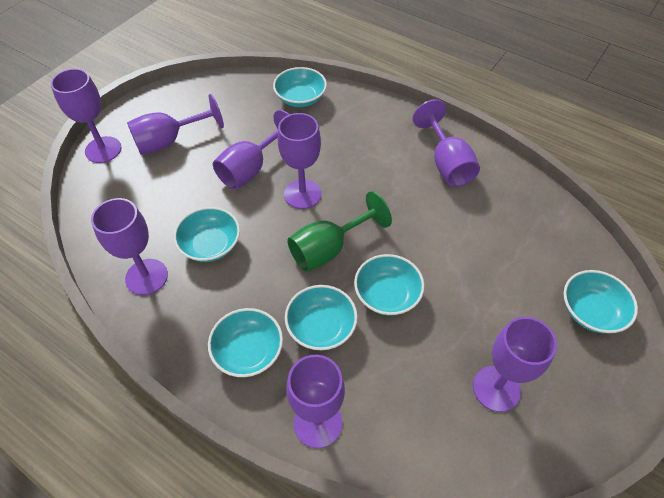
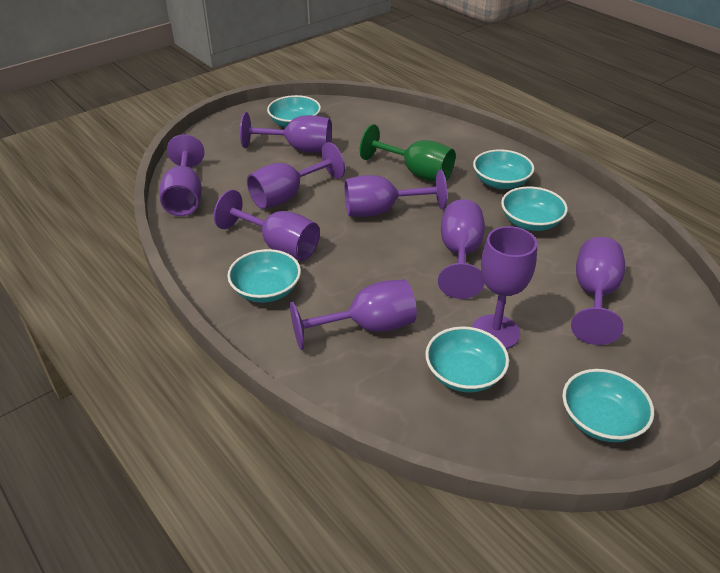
purple goblet: 8 -> 9

